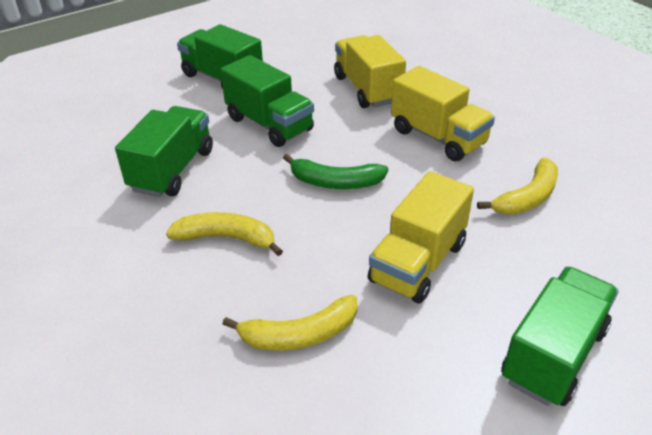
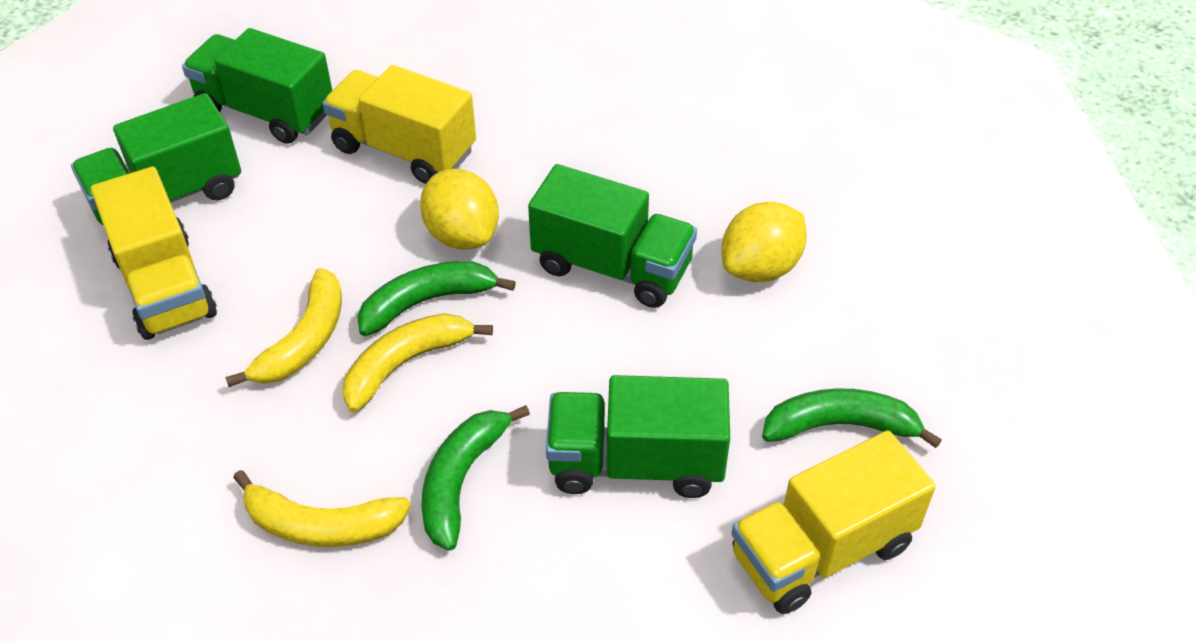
green banana: 1 -> 3
yellow lemon: 0 -> 2

